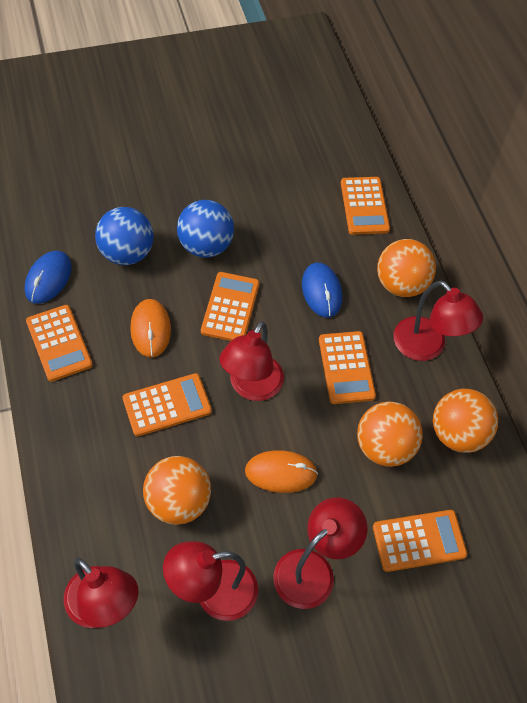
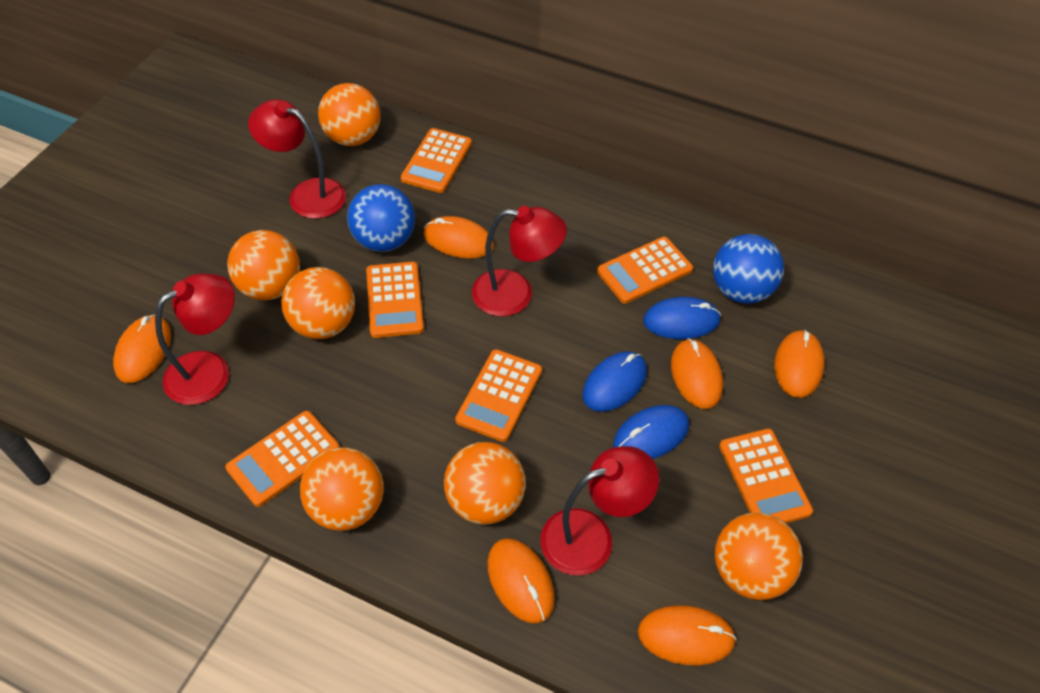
blue mouse: 2 -> 3
orange ball: 4 -> 6
orange mouse: 2 -> 6
red lamp: 5 -> 4

